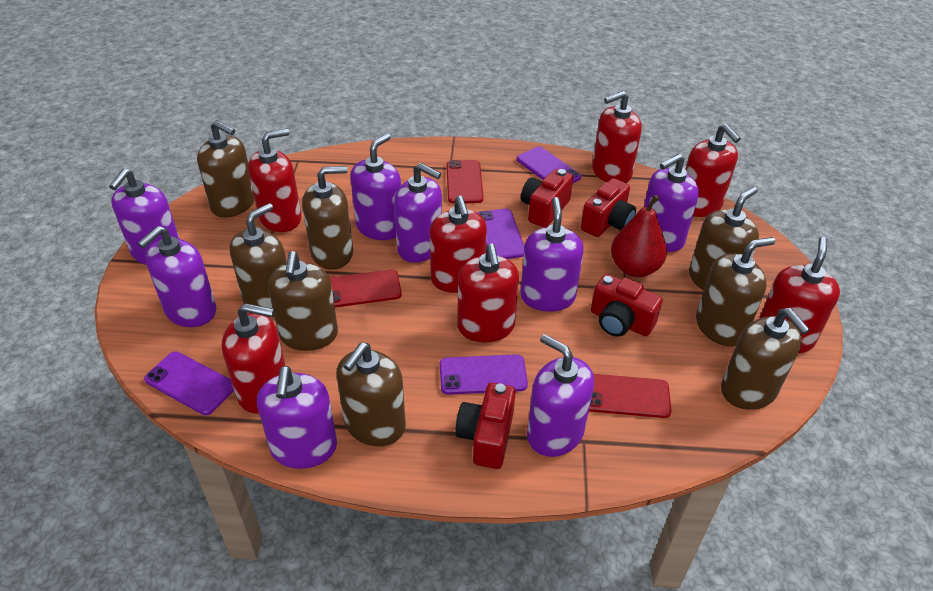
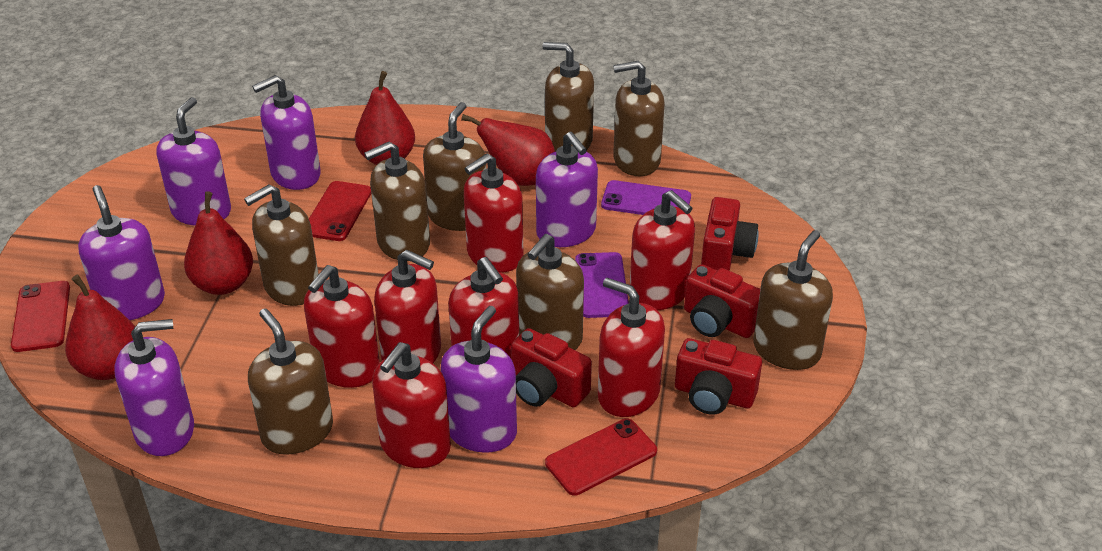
purple phone: 4 -> 2
purple soap dispenser: 8 -> 6
red pear: 1 -> 4

